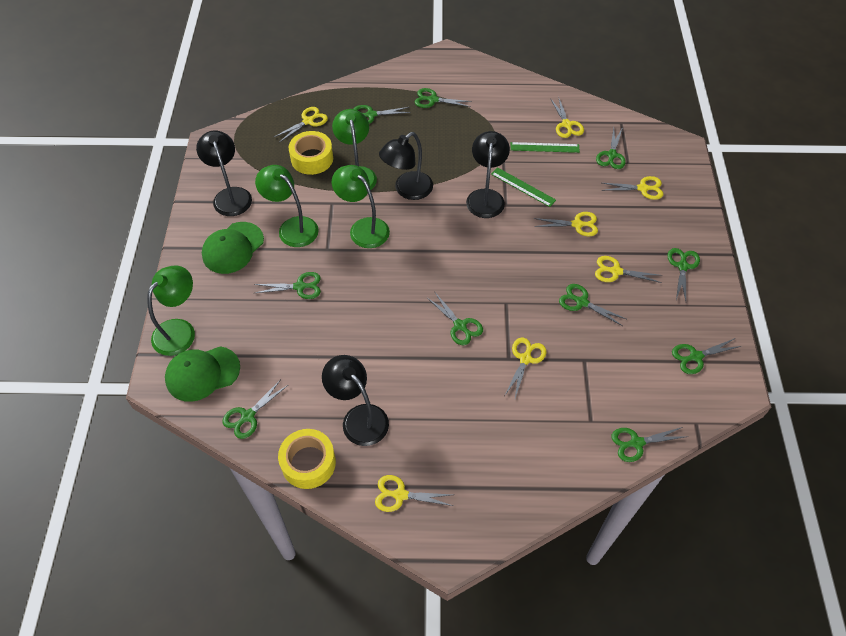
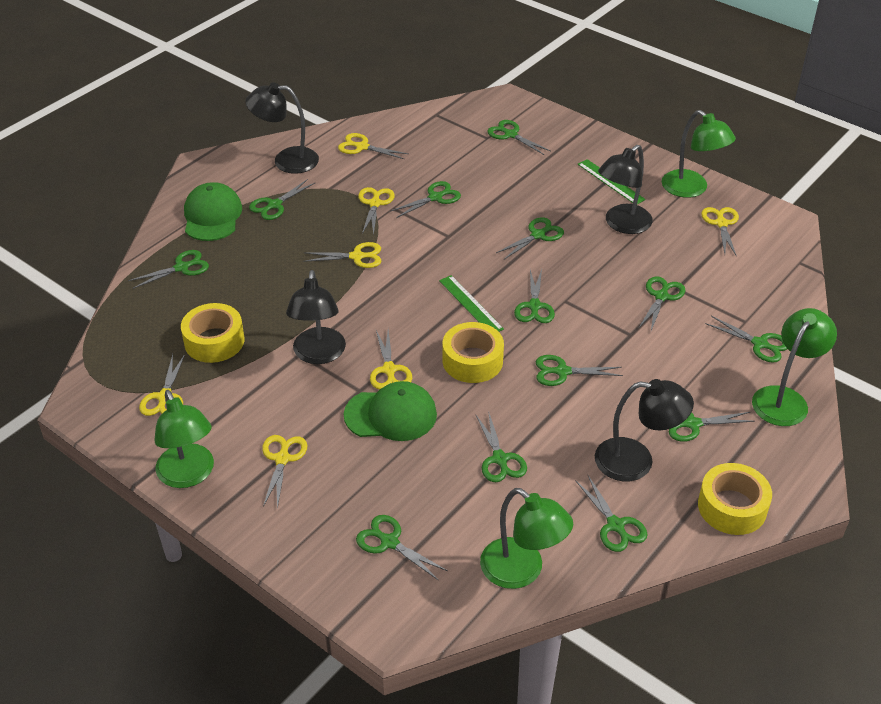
green scissors: 10 -> 13
yellow tape: 2 -> 3

